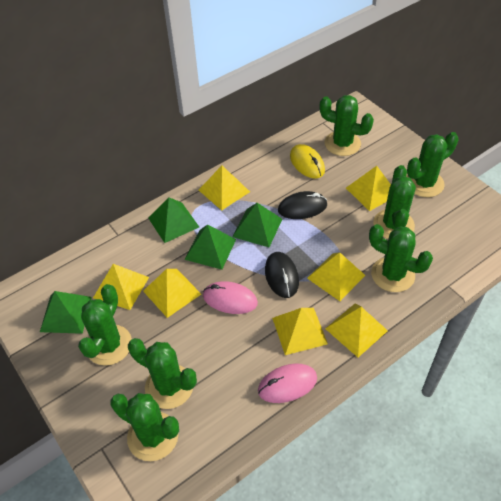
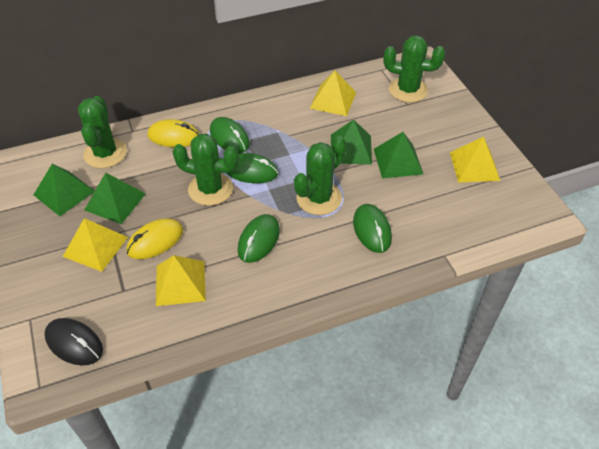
black mouse: 2 -> 1
green cactus: 7 -> 4
green mouse: 0 -> 4
pink mouse: 2 -> 0
yellow mouse: 1 -> 2
yellow pyramid: 7 -> 4

